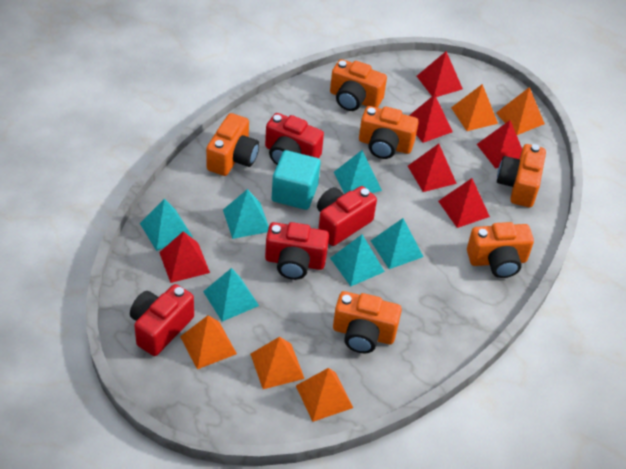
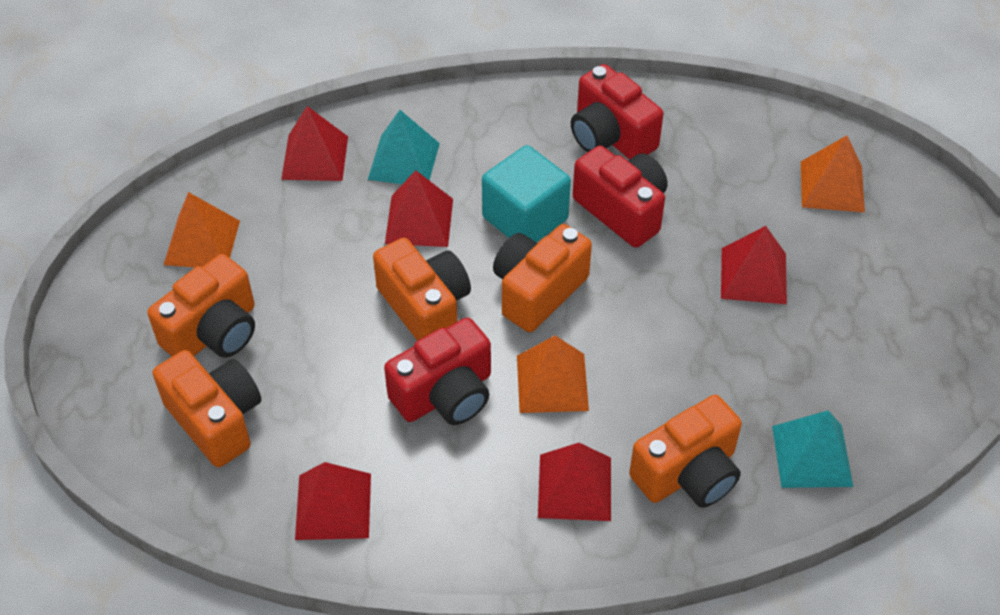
orange camera: 6 -> 5
orange pyramid: 5 -> 3
red camera: 4 -> 3
red pyramid: 6 -> 5
turquoise pyramid: 6 -> 2

